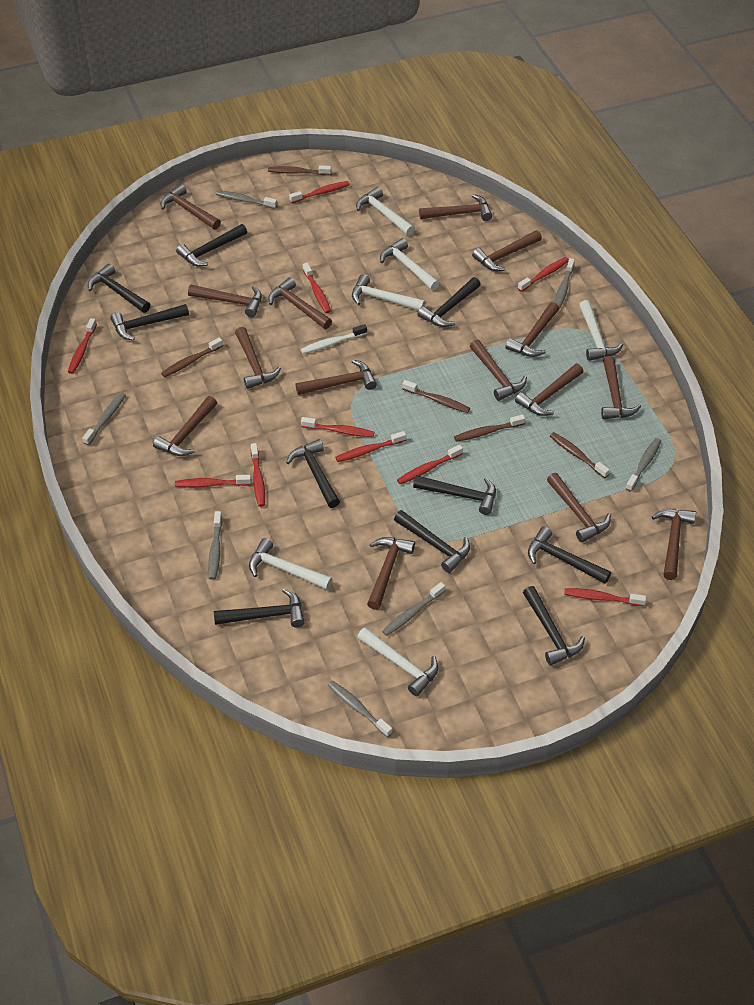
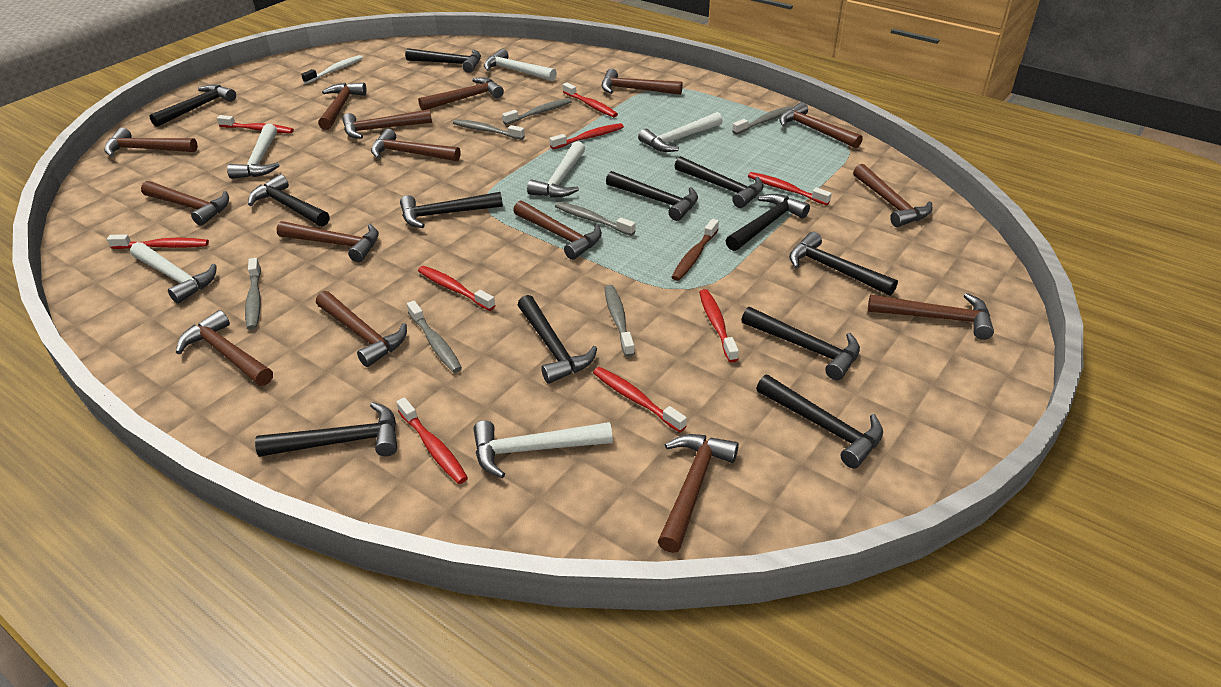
black hammer: 10 -> 12
brown toothbrush: 5 -> 1
red toothbrush: 10 -> 9

